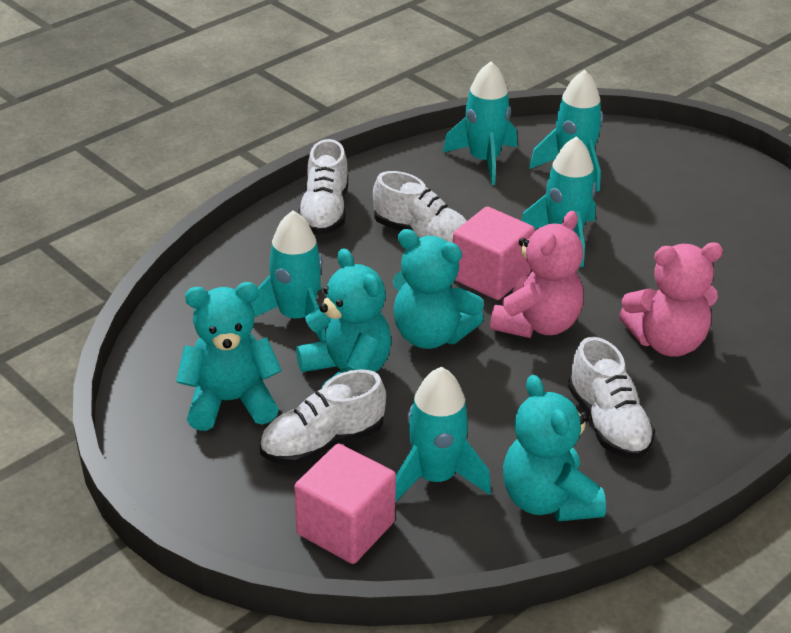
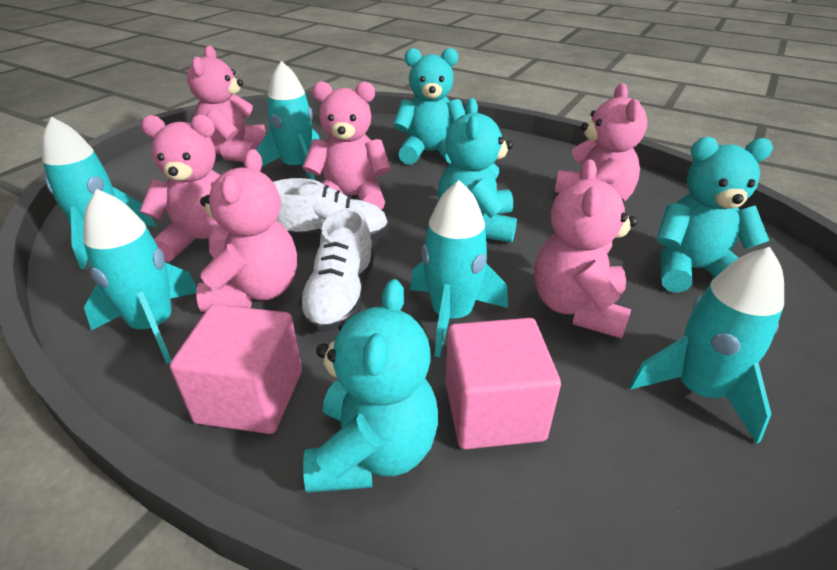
pink teddy bear: 2 -> 6
white shoe: 4 -> 2

